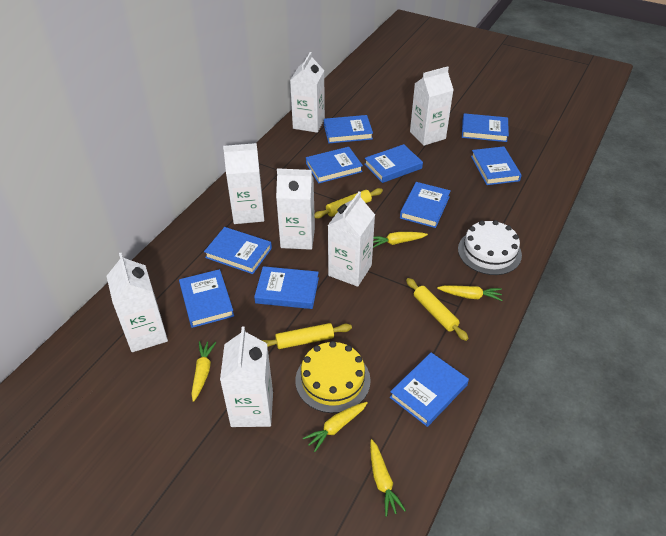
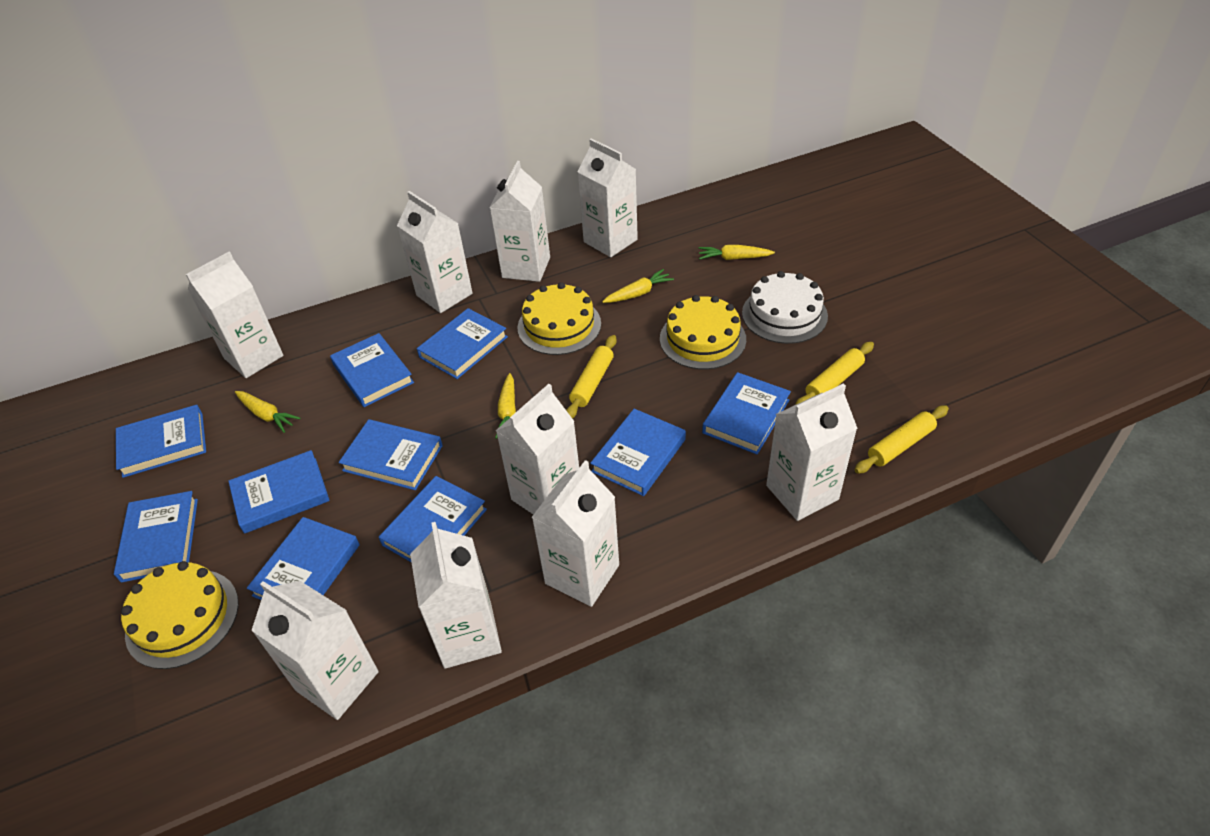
white carton: 7 -> 9
yellow cake: 1 -> 3
yellow carrot: 5 -> 4

